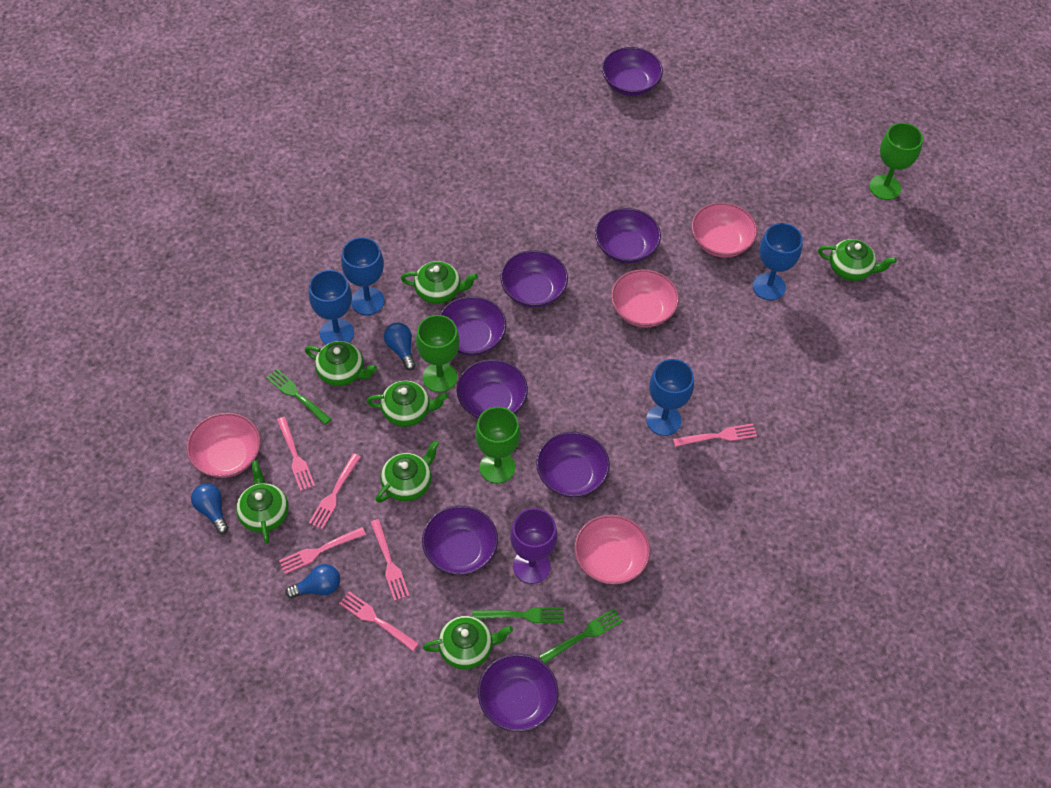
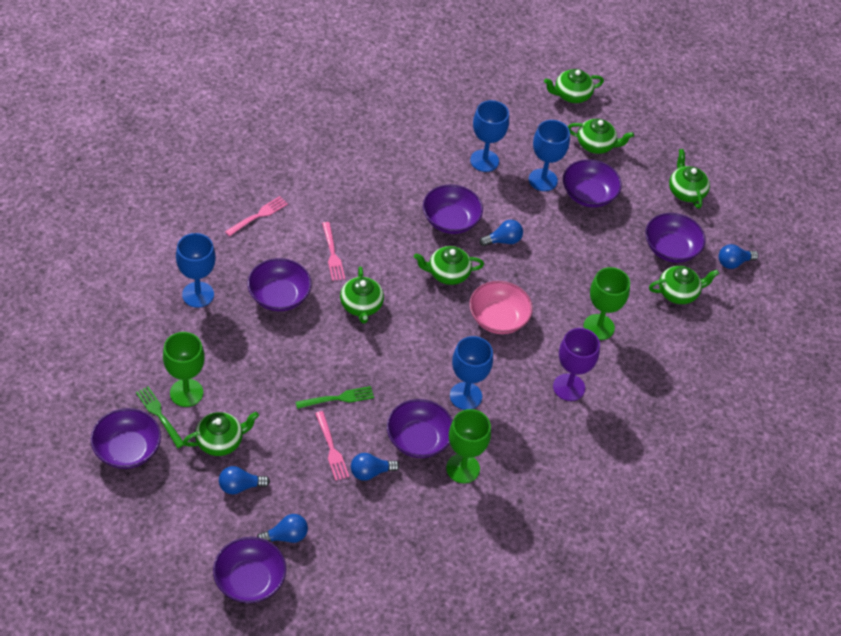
blue light bulb: 3 -> 5
green fork: 3 -> 2
pink bowl: 4 -> 1
pink fork: 6 -> 3
purple bowl: 8 -> 7

